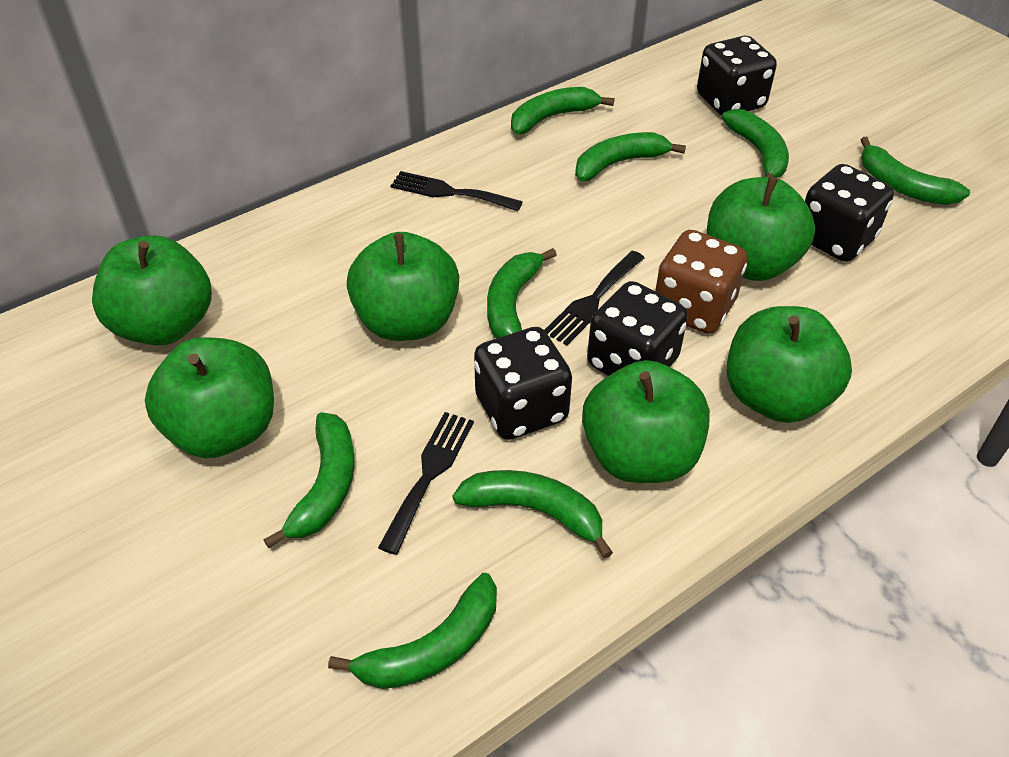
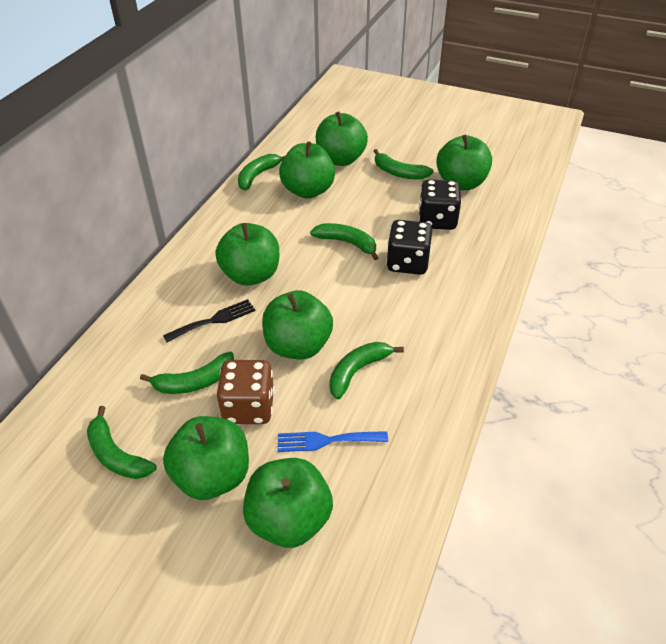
black dice: 4 -> 2
black fork: 3 -> 1
blue fork: 0 -> 1
green apple: 6 -> 7
green banana: 8 -> 6

